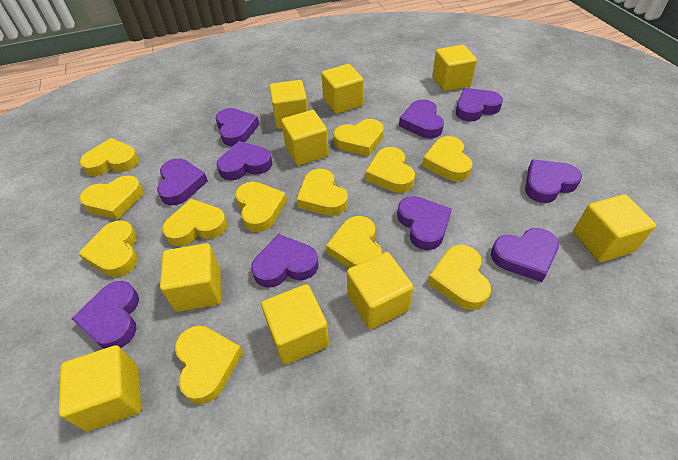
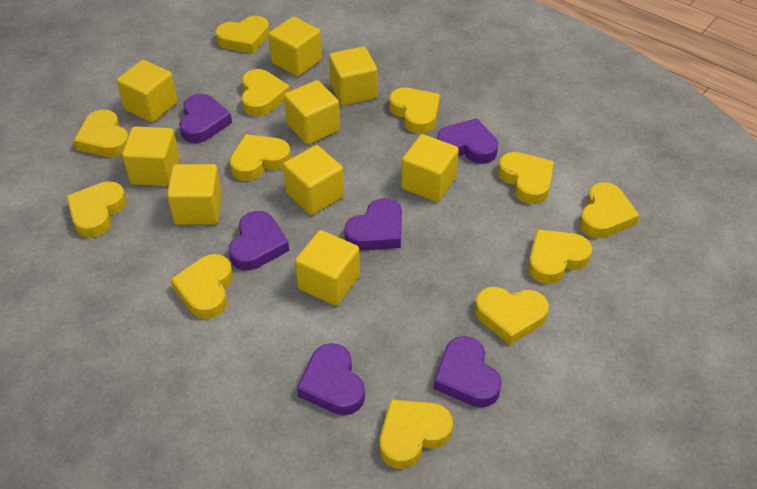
purple heart: 10 -> 6

